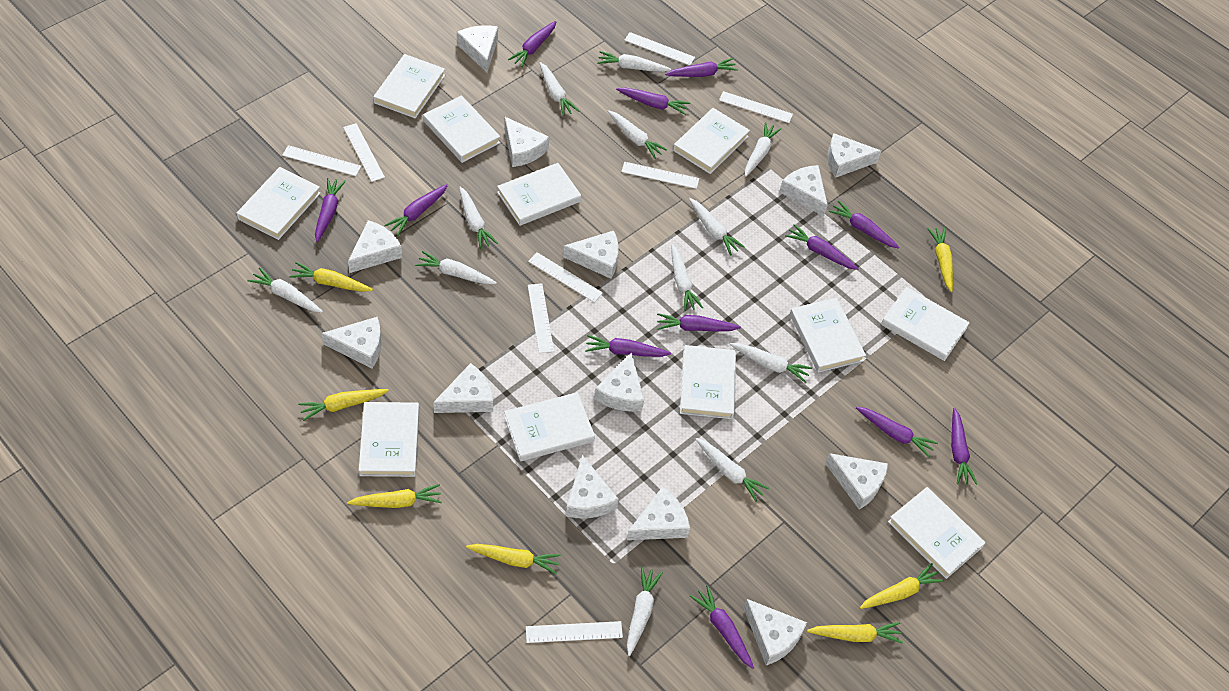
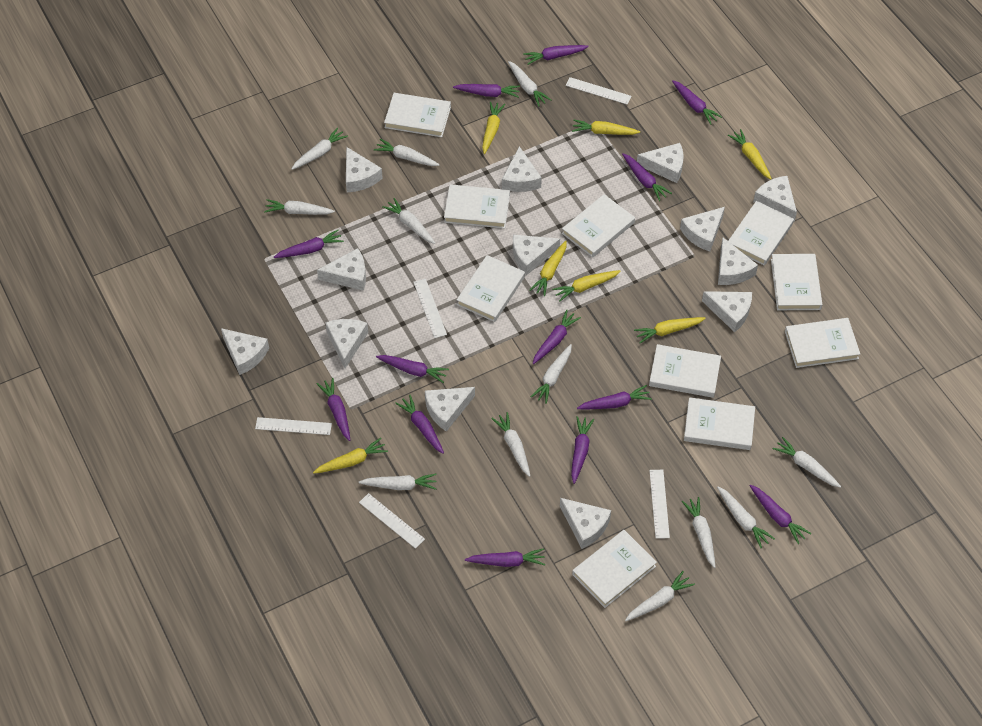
purple carrot: 12 -> 13
white book: 11 -> 10
white ruler: 8 -> 5

